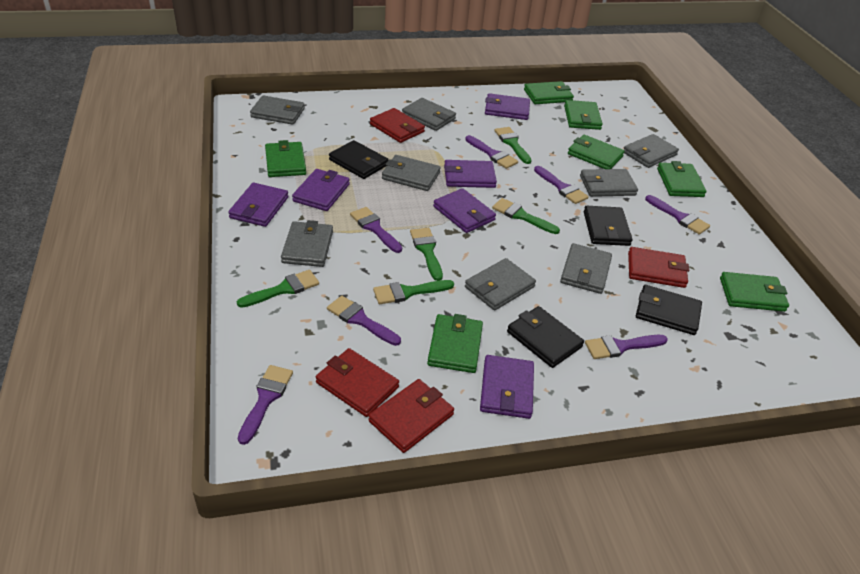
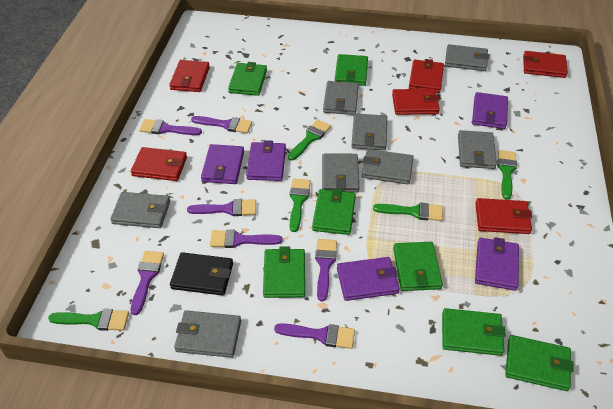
black wallet: 4 -> 1
purple wallet: 6 -> 5
red wallet: 4 -> 6

